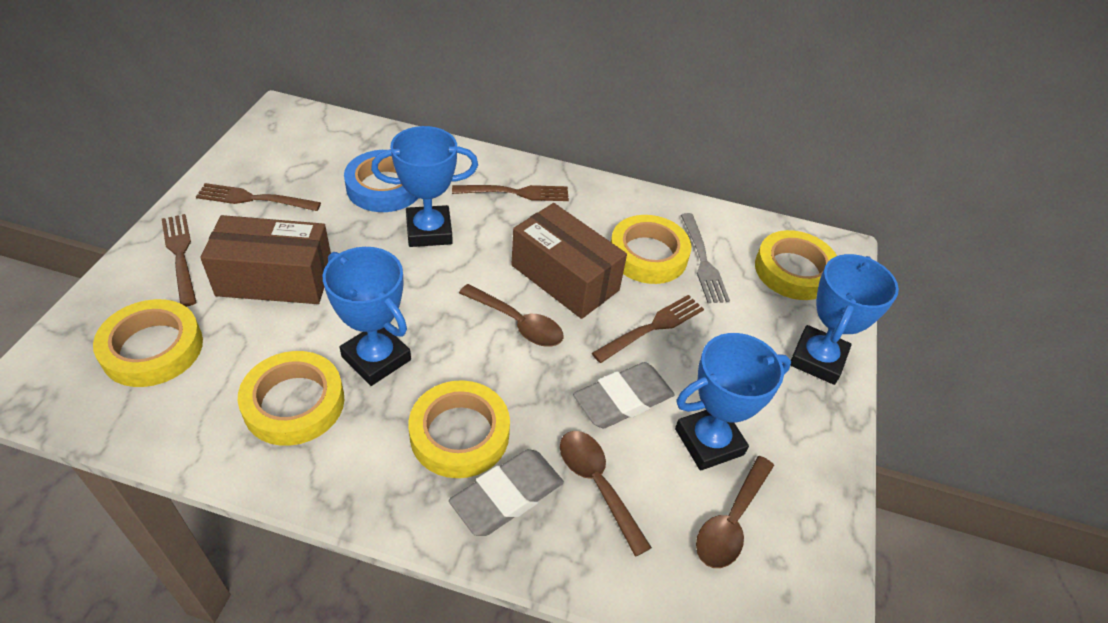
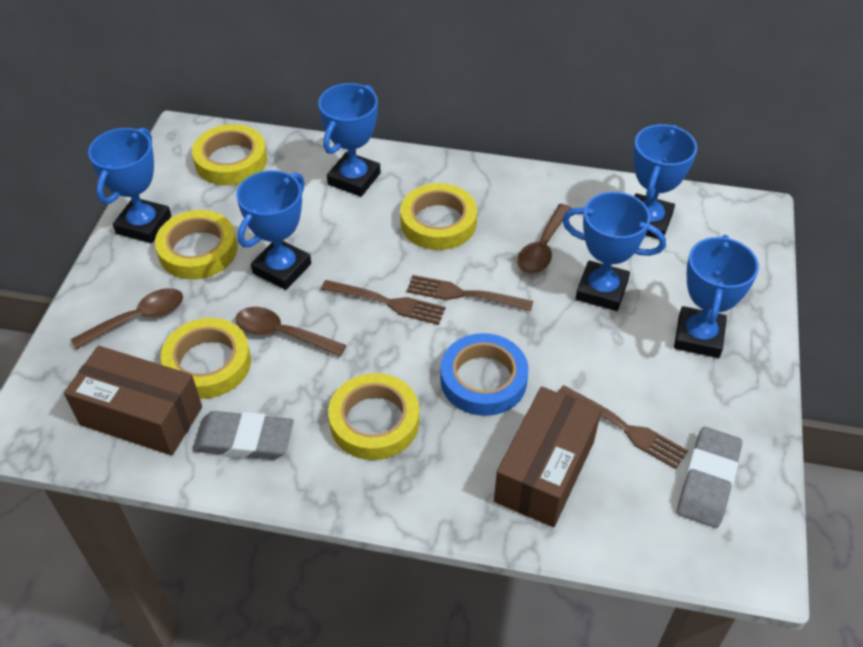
blue trophy: 4 -> 6
brown fork: 4 -> 3
grey fork: 1 -> 0

